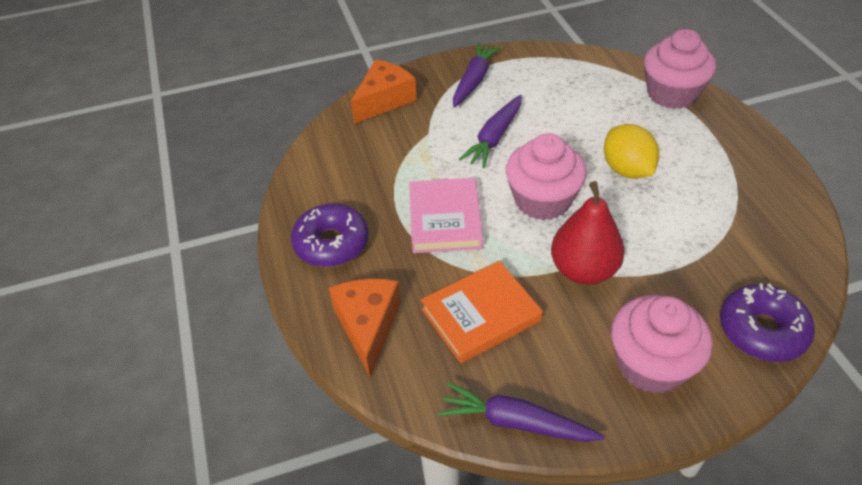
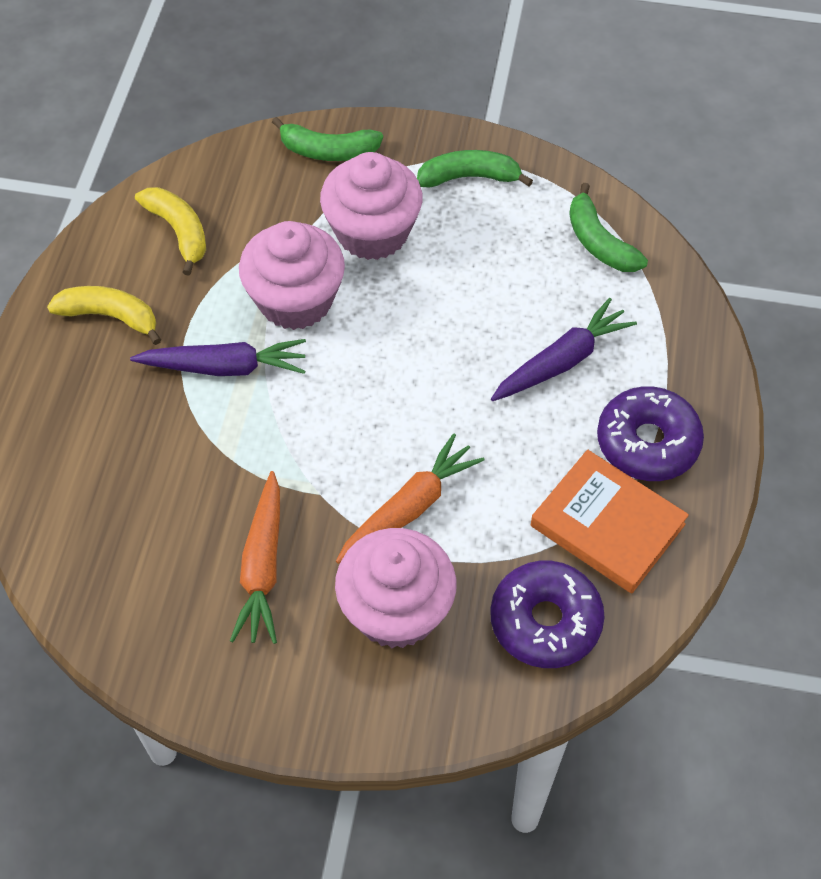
green banana: 0 -> 3
orange carrot: 0 -> 2
orange cheese: 2 -> 0
pink book: 1 -> 0
purple carrot: 3 -> 2
red pear: 1 -> 0
yellow banana: 0 -> 2
yellow lemon: 1 -> 0

